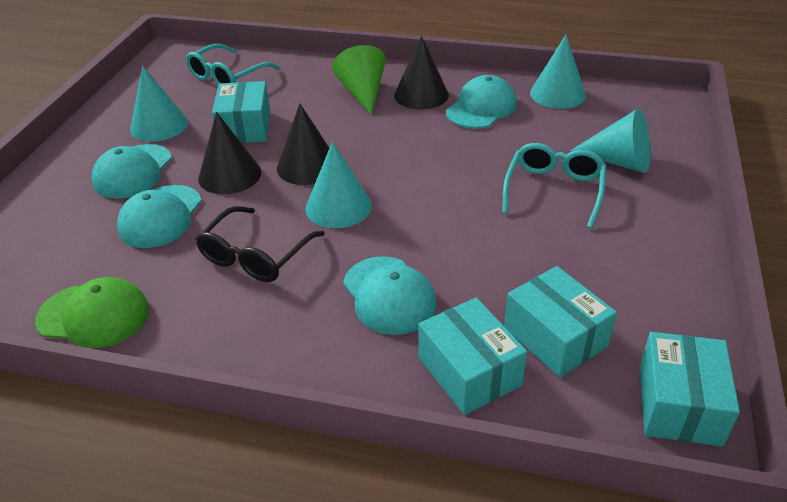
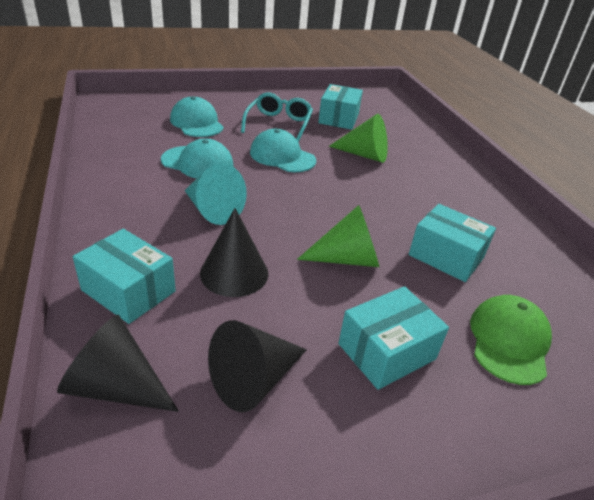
black glasses: 1 -> 0
green cone: 1 -> 2
turquoise cap: 4 -> 3
turquoise cone: 4 -> 1
turquoise glasses: 2 -> 1

